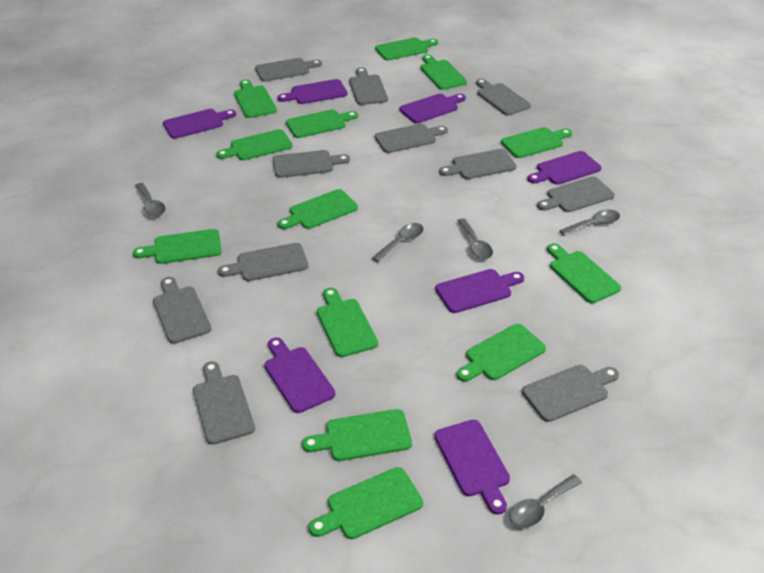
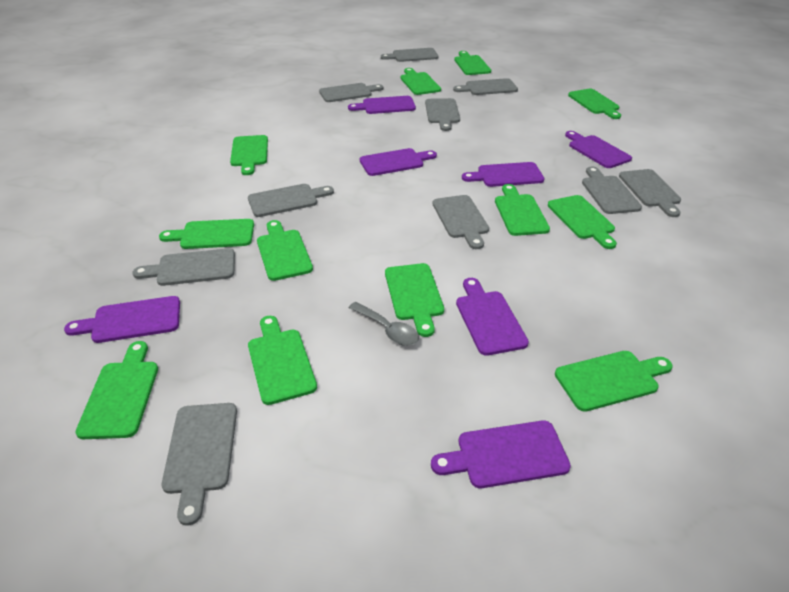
green cutting board: 13 -> 12
grey cutting board: 11 -> 10
grey spoon: 5 -> 1

